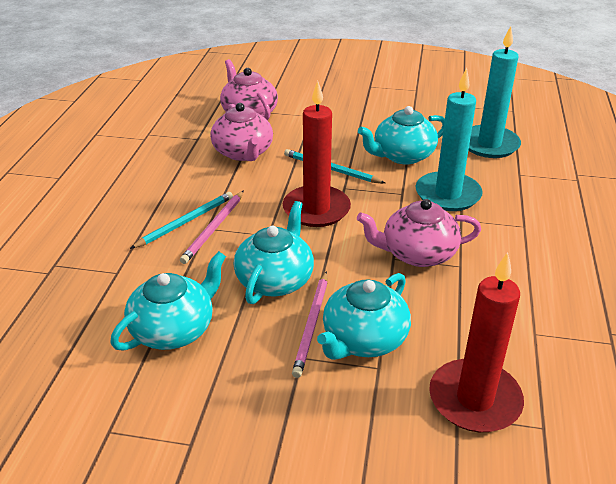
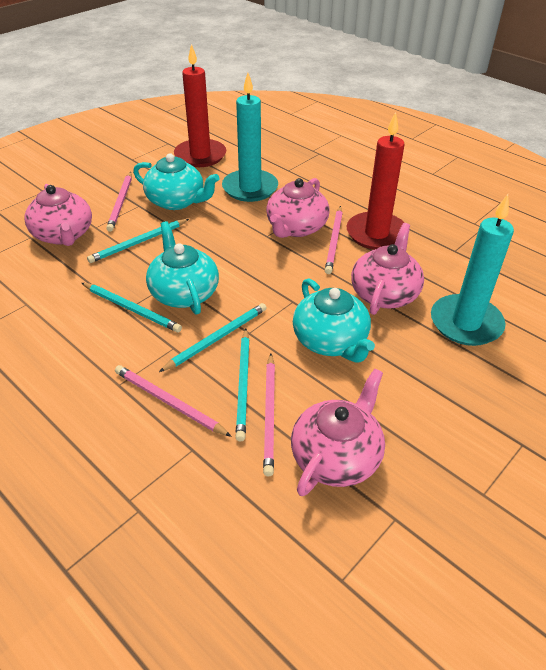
pink pencil: 2 -> 4
pink teapot: 3 -> 4
turquoise pencil: 2 -> 4
turquoise teapot: 4 -> 3

